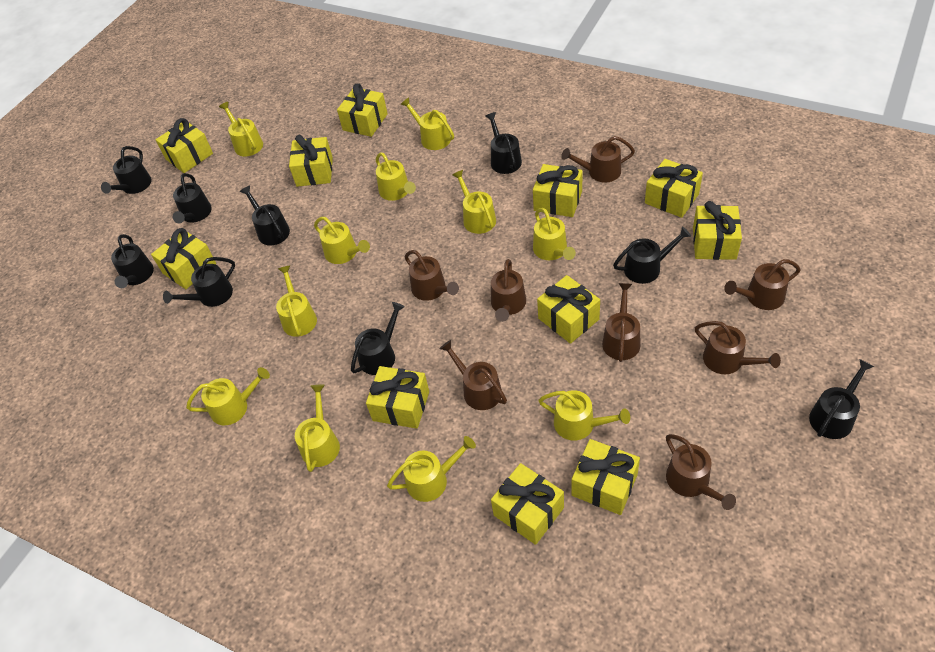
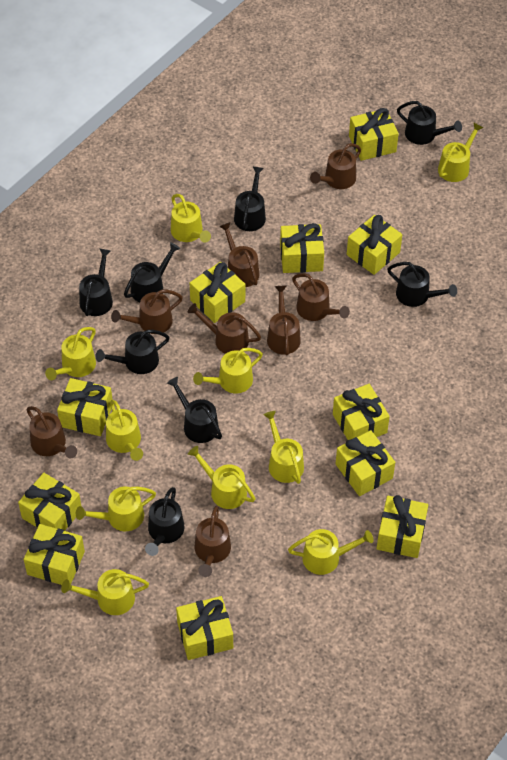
black watering can: 9 -> 8
yellow watering can: 11 -> 10

